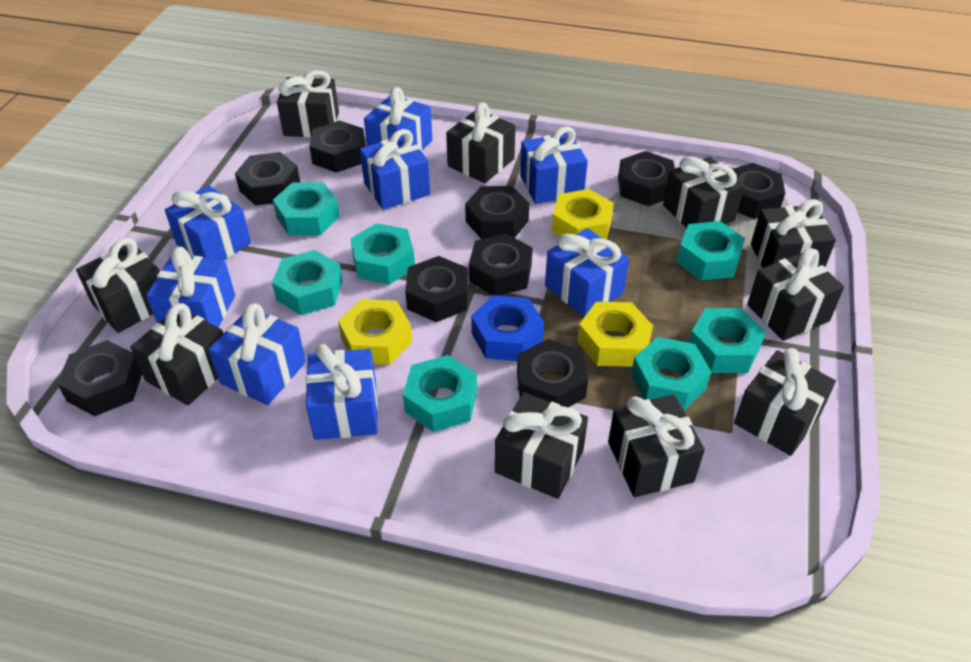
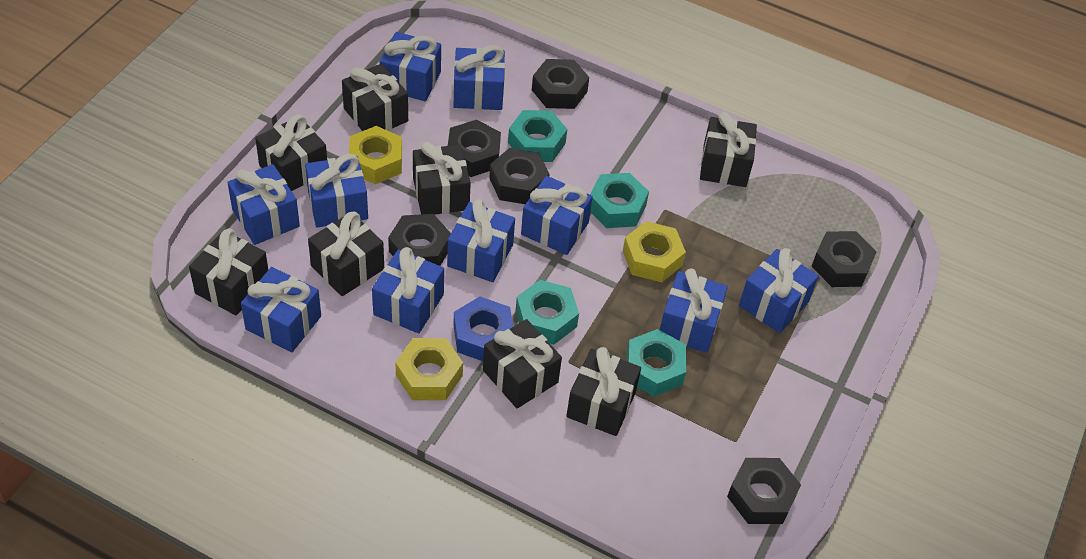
black gift: 10 -> 8
black nut: 9 -> 6
blue gift: 8 -> 10
turquoise nut: 7 -> 4

